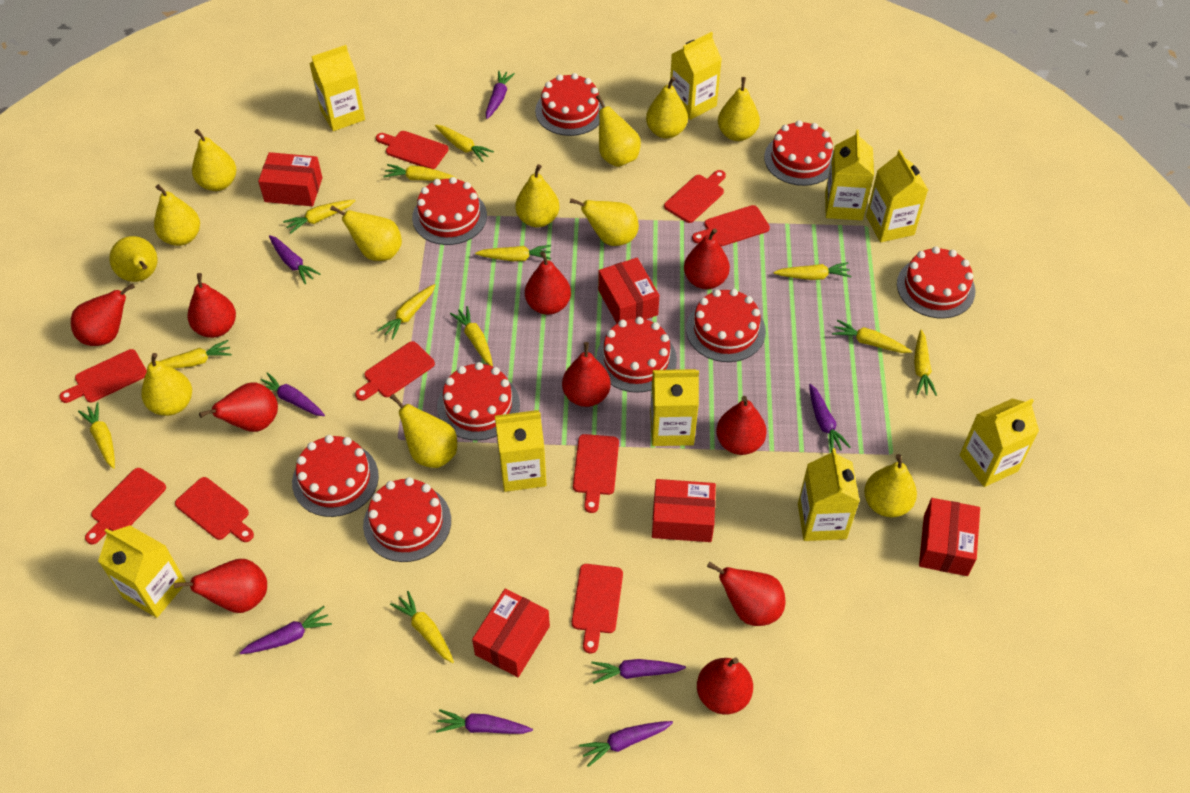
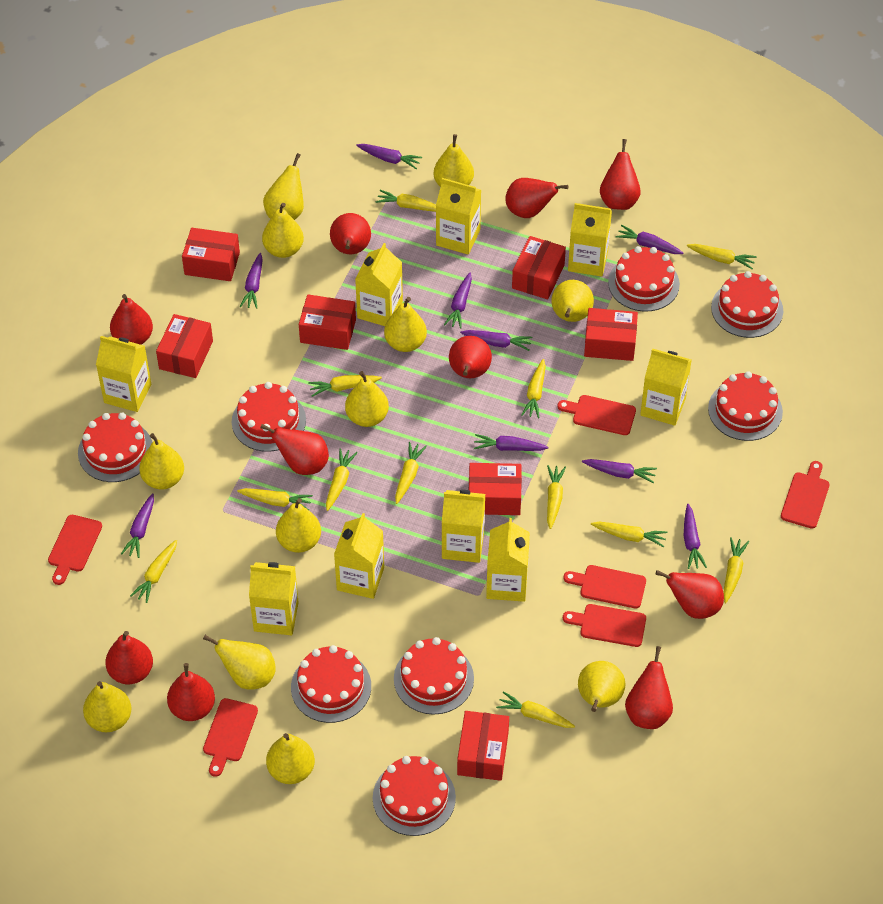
purple carrot: 8 -> 9
red box: 5 -> 7
red cake: 9 -> 8
red cutting board: 9 -> 6

